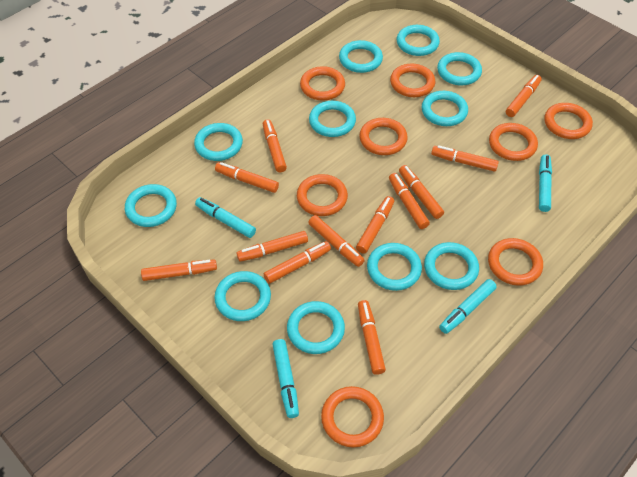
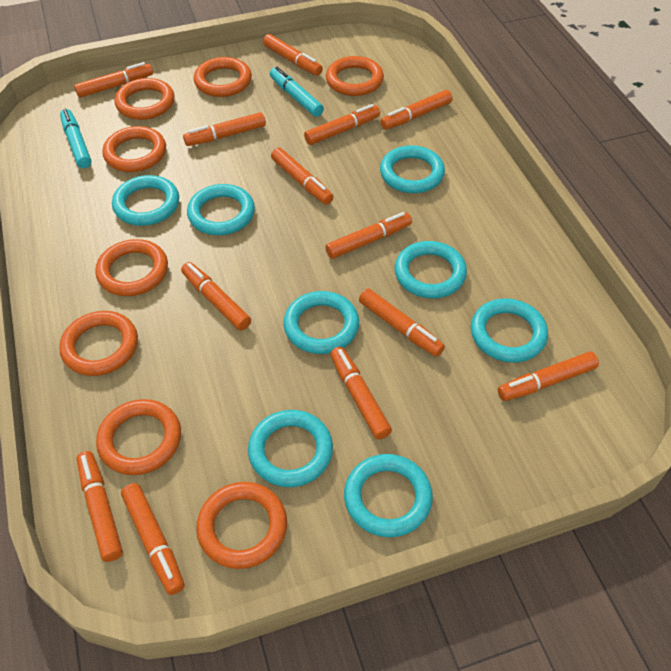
orange marker: 12 -> 13
turquoise marker: 4 -> 2
turquoise ring: 11 -> 8

